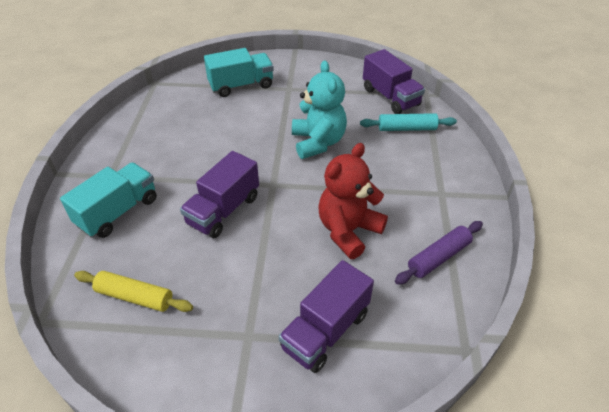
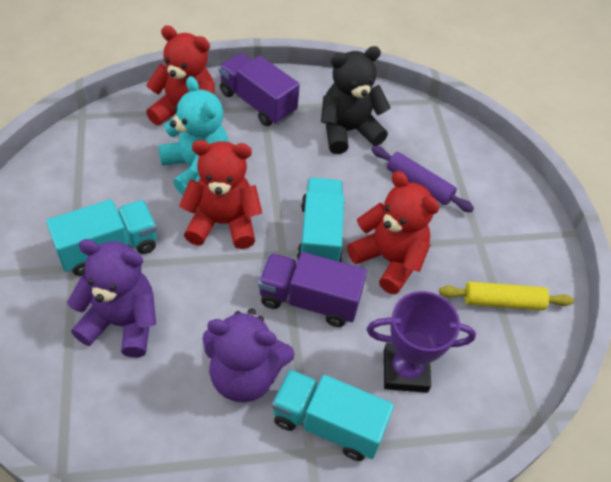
black teddy bear: 0 -> 1
purple teddy bear: 0 -> 2
purple trophy: 0 -> 1
purple truck: 3 -> 2
red teddy bear: 1 -> 3
turquoise rolling pin: 1 -> 0
turquoise truck: 2 -> 3

